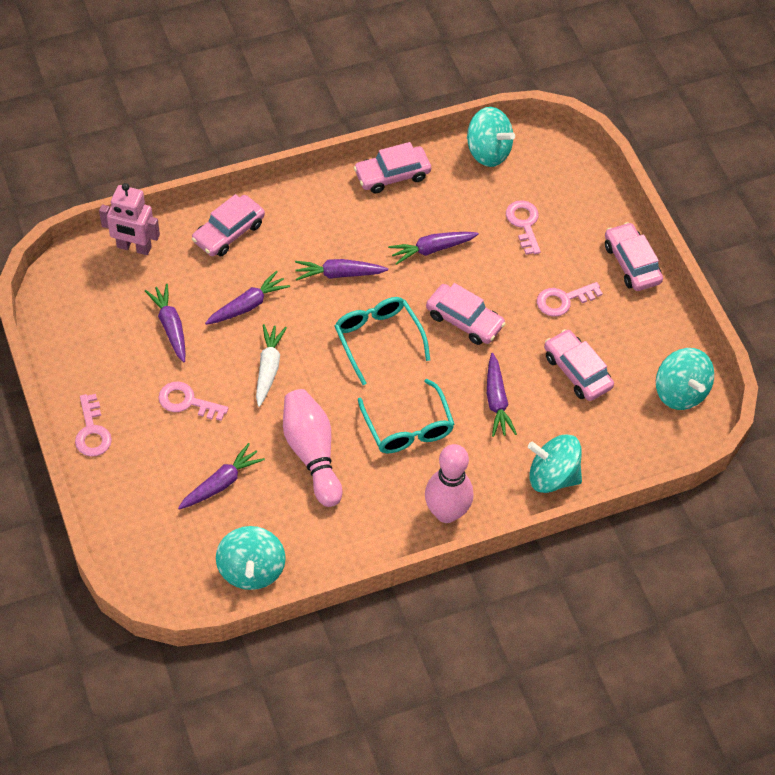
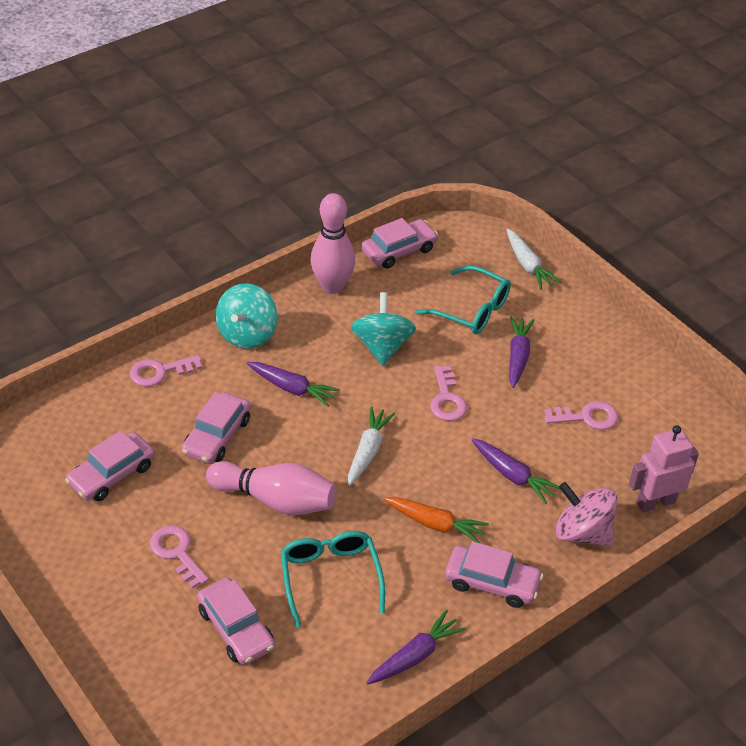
orange carrot: 0 -> 1
pink spinning top: 0 -> 1
purple carrot: 6 -> 4
turquoise spinning top: 4 -> 2
white carrot: 1 -> 2

